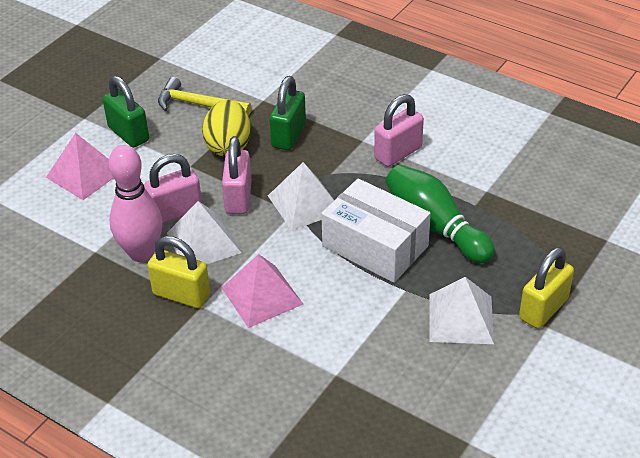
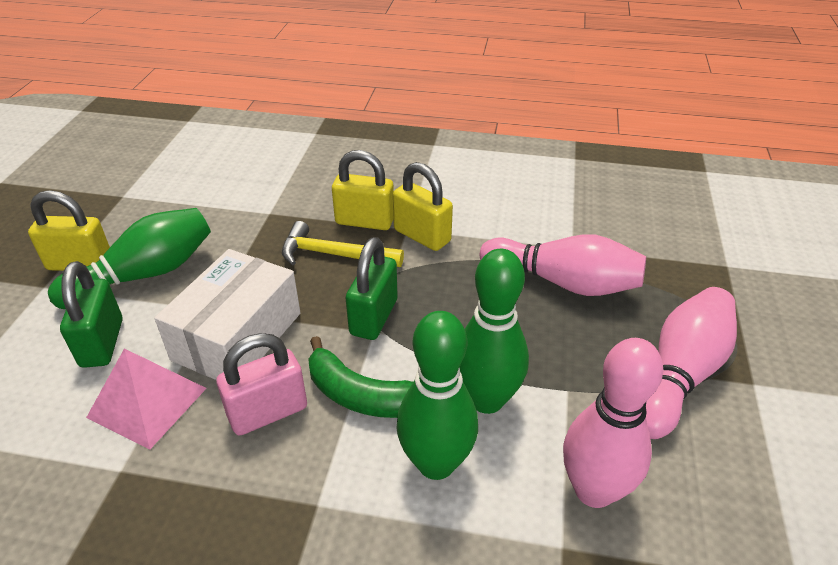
green banana: 0 -> 1
green bowling pin: 1 -> 3
pink bowling pin: 1 -> 3
pink padlock: 3 -> 1
pink pyramid: 2 -> 1
white pyramid: 3 -> 0
yellow egg: 1 -> 0
yellow padlock: 2 -> 3

